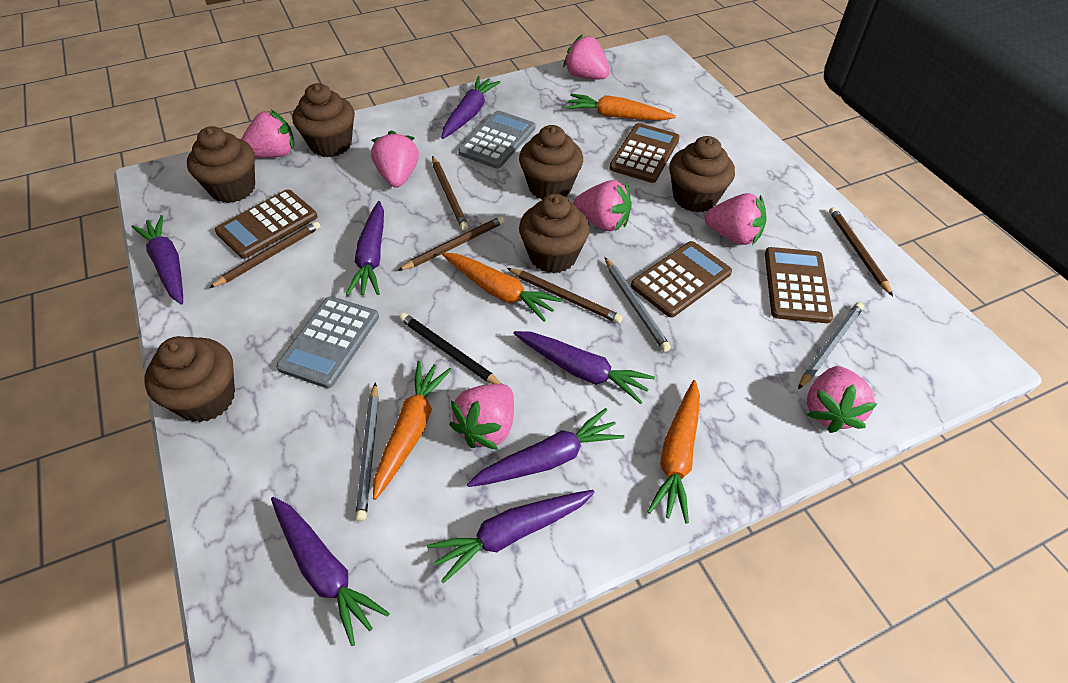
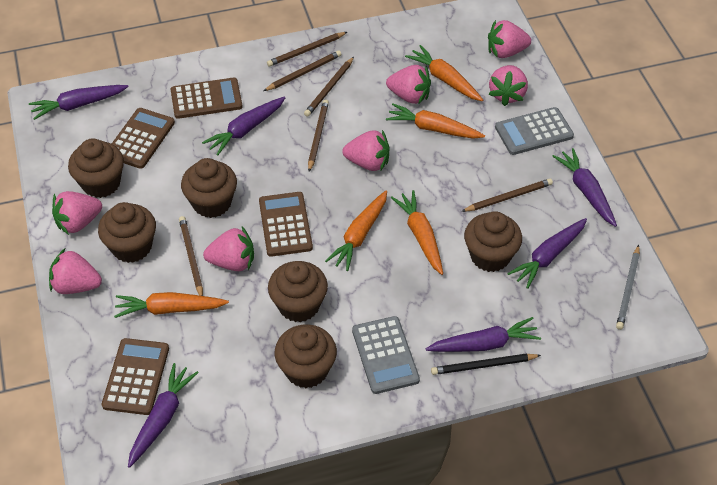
brown pencil: 5 -> 6
grey pencil: 3 -> 1
orange carrot: 4 -> 5
purple carrot: 7 -> 6

